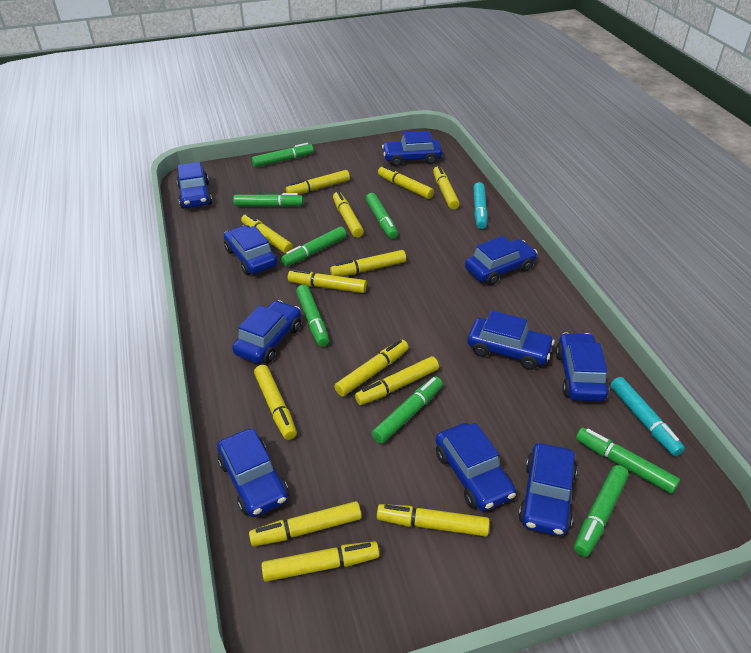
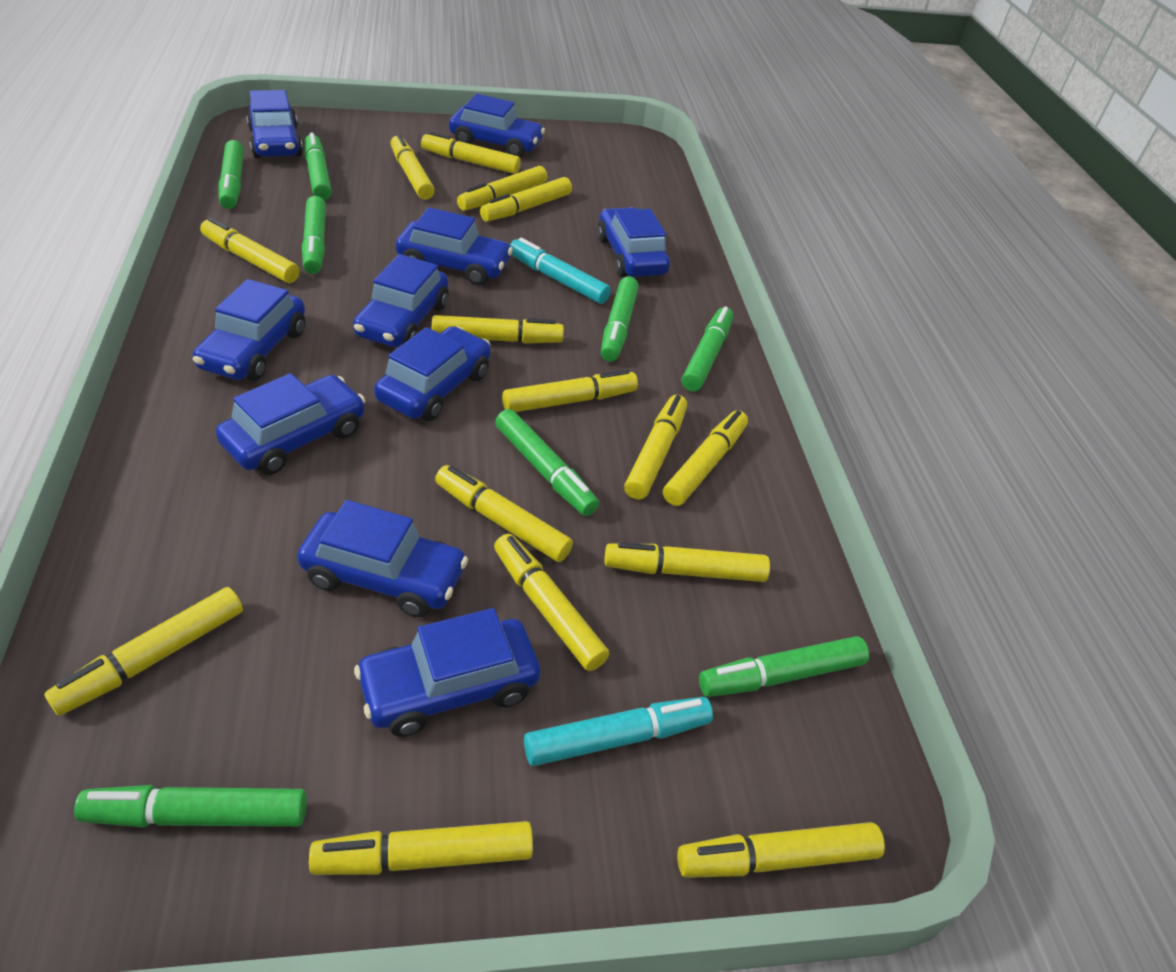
yellow marker: 13 -> 15

